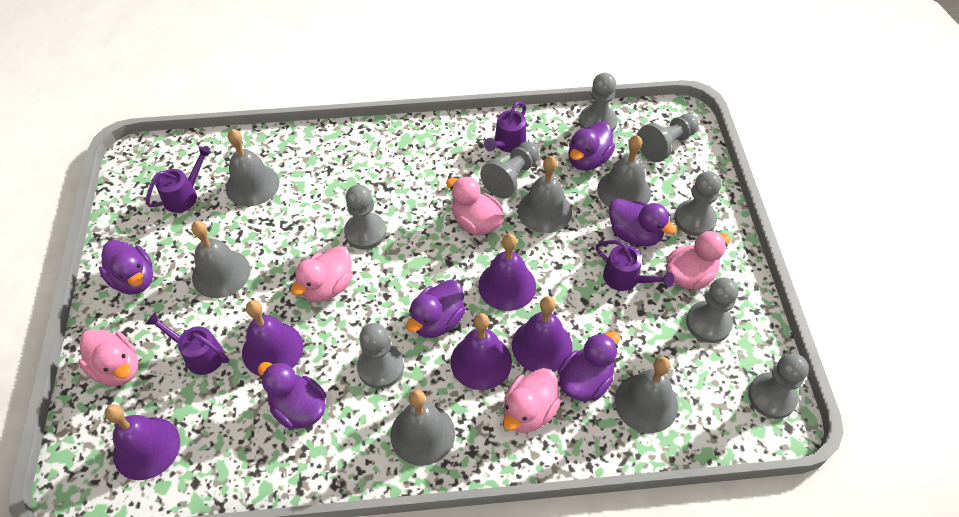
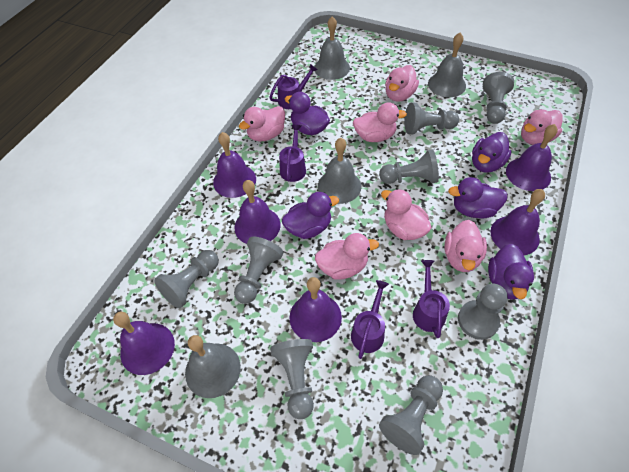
grey bell: 6 -> 4
pink duck: 5 -> 7
purple bell: 5 -> 6
purple duck: 6 -> 5

